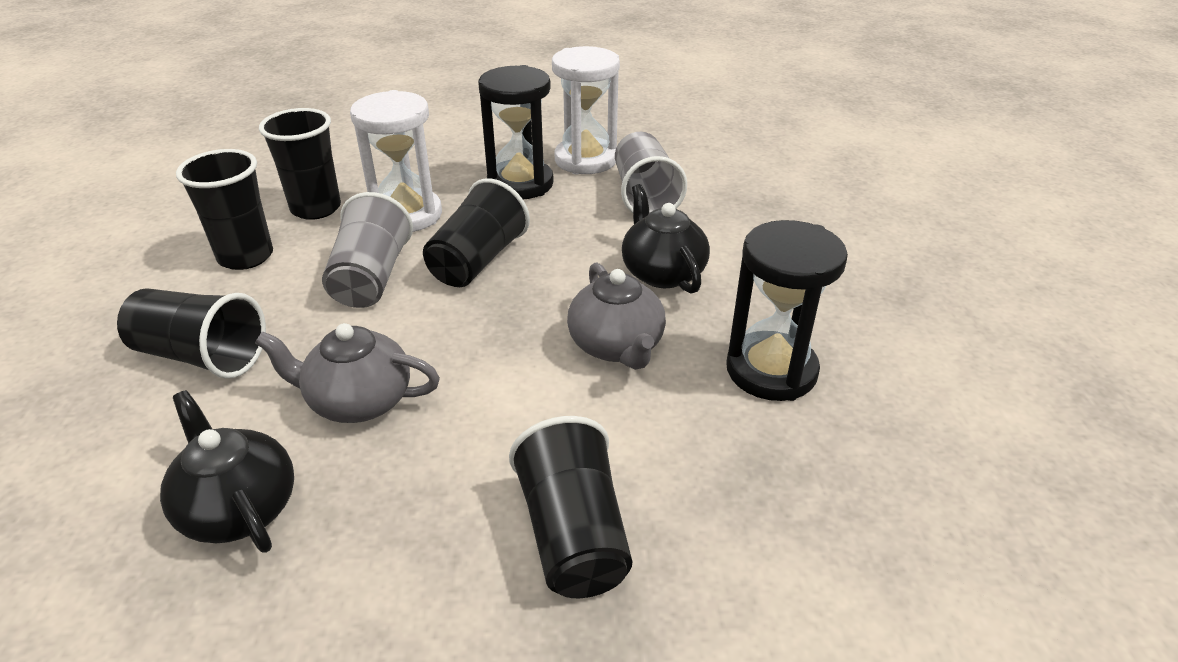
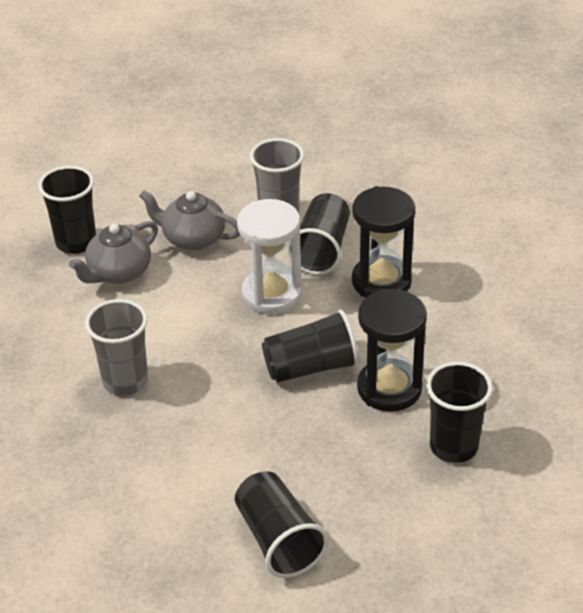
black teapot: 2 -> 0
white hourglass: 2 -> 1

